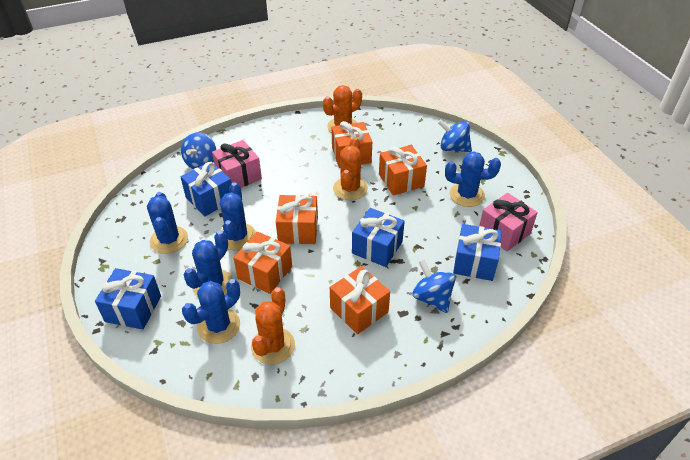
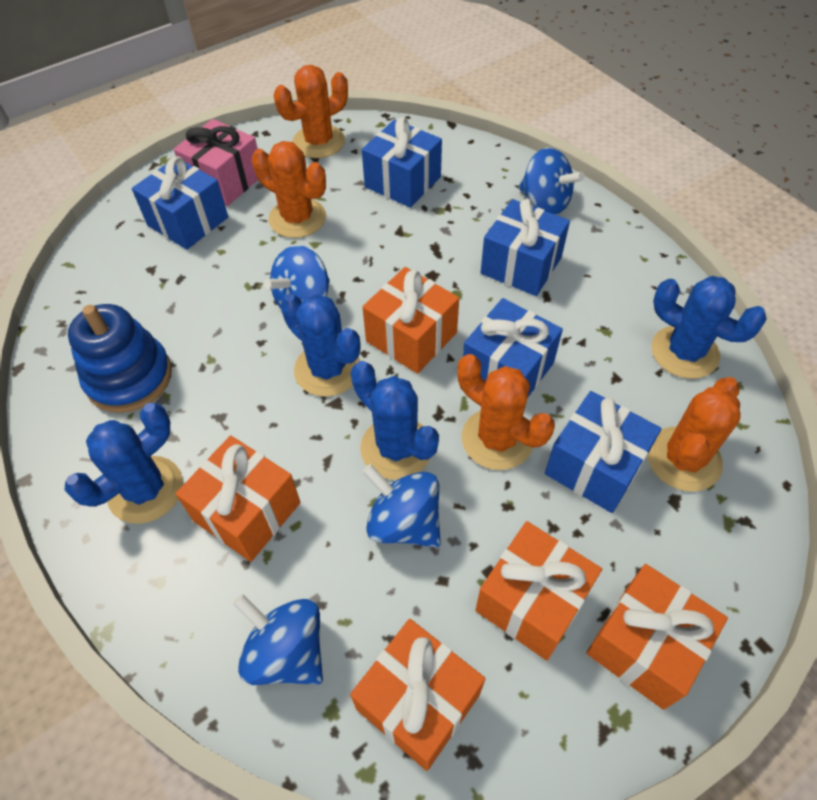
blue cactus: 5 -> 4
blue gift: 4 -> 5
blue spinning top: 3 -> 4
blue stacking toy: 0 -> 1
orange cactus: 3 -> 4
pink gift: 2 -> 1

